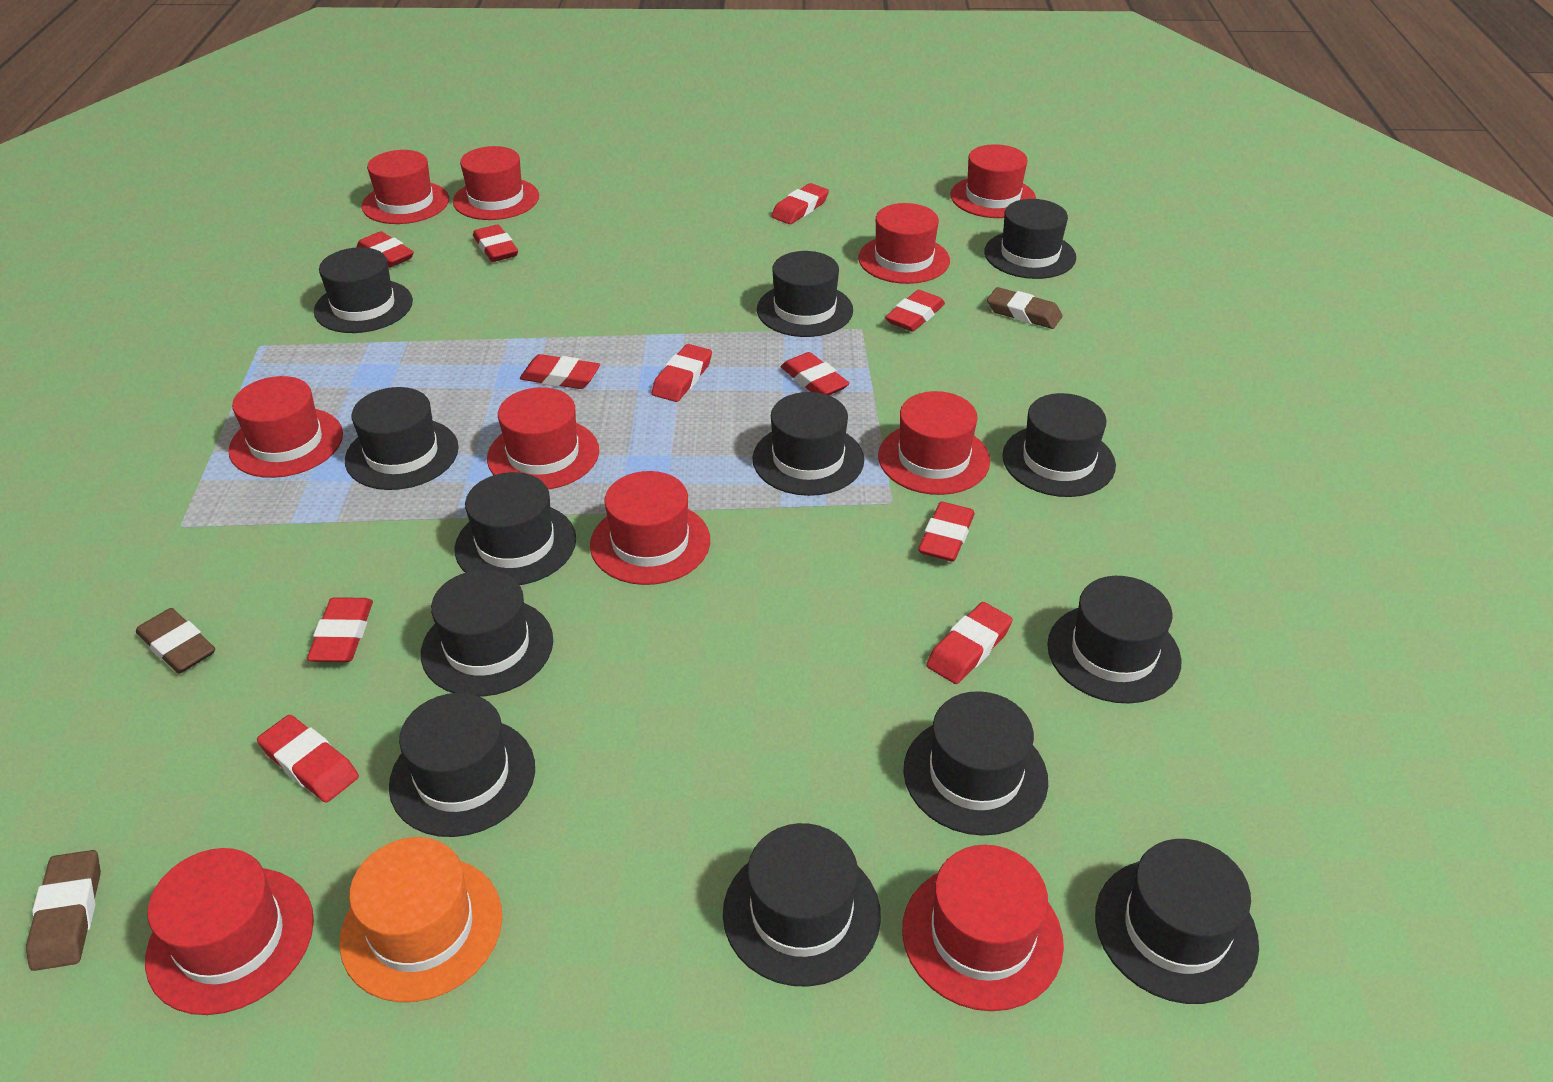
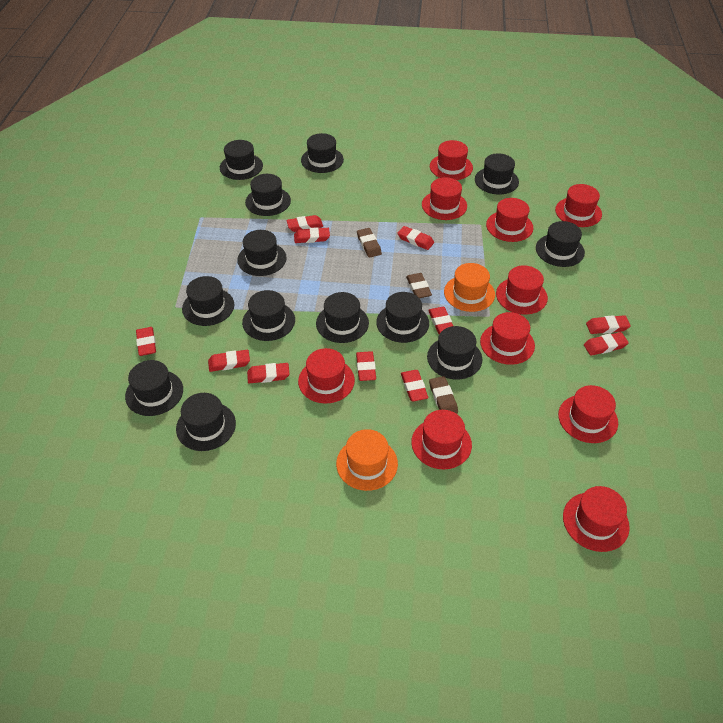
orange hat: 1 -> 2

